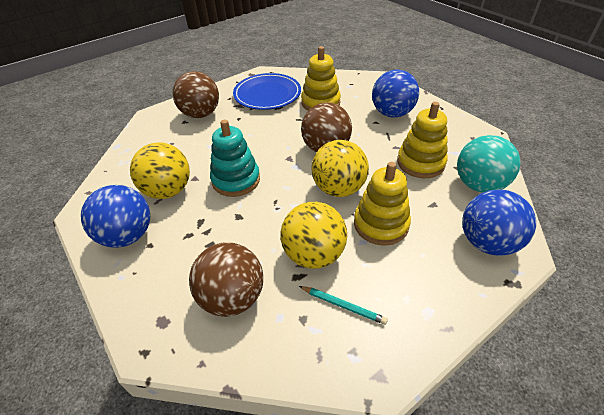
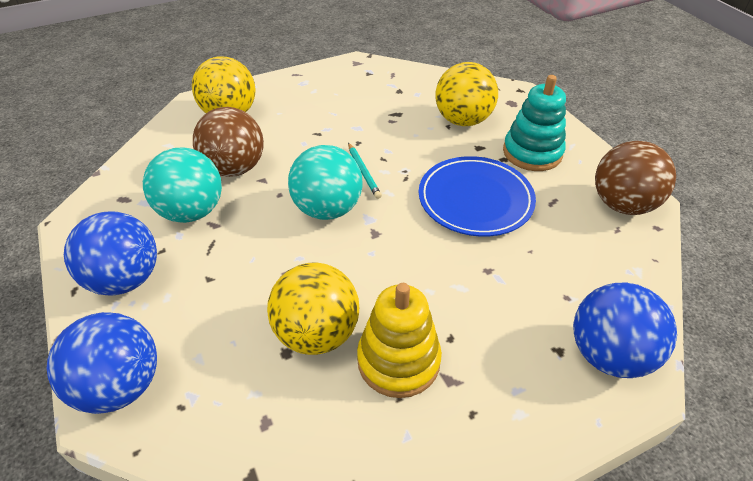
brown ball: 3 -> 2
turquoise ball: 1 -> 2
yellow stacking toy: 3 -> 1

